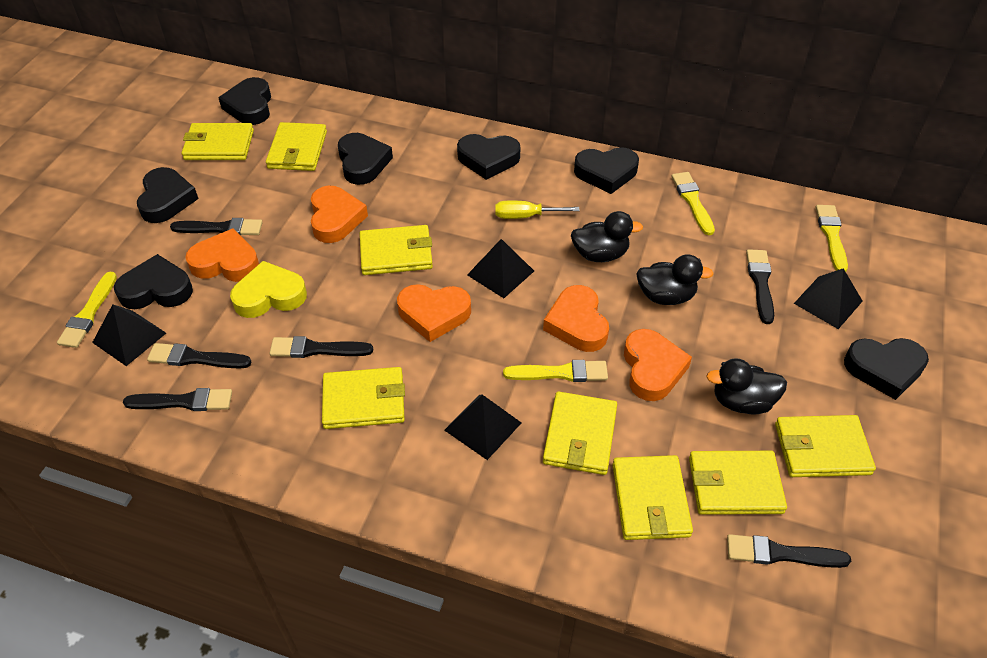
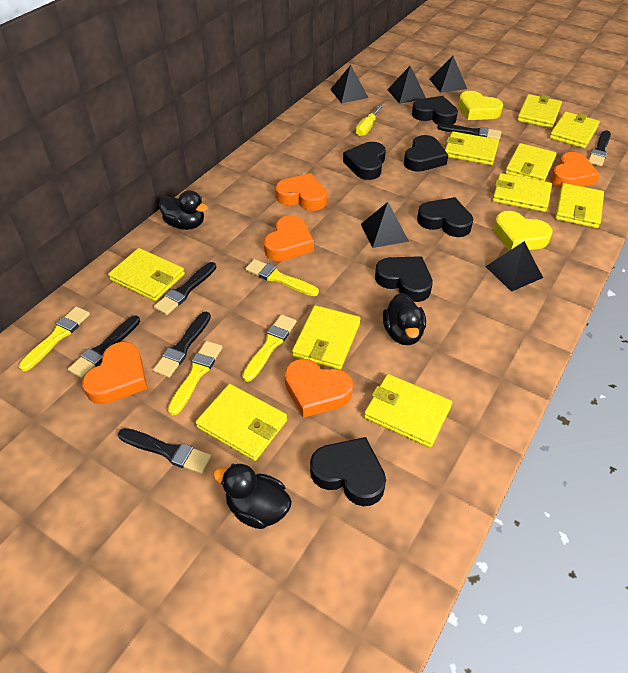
black heart: 7 -> 6
black pyramid: 4 -> 5
yellow heart: 1 -> 2
yellow wallet: 8 -> 10

